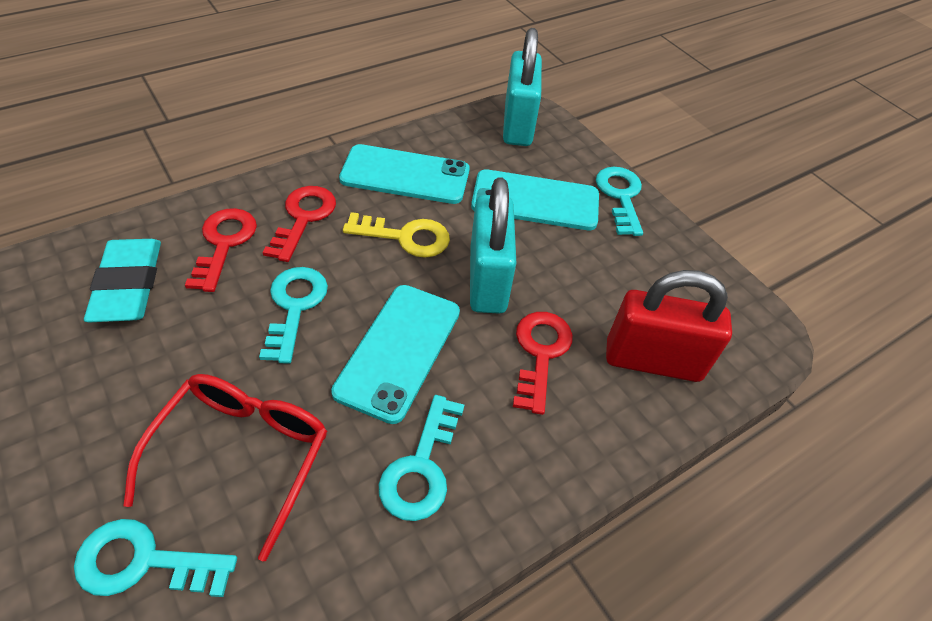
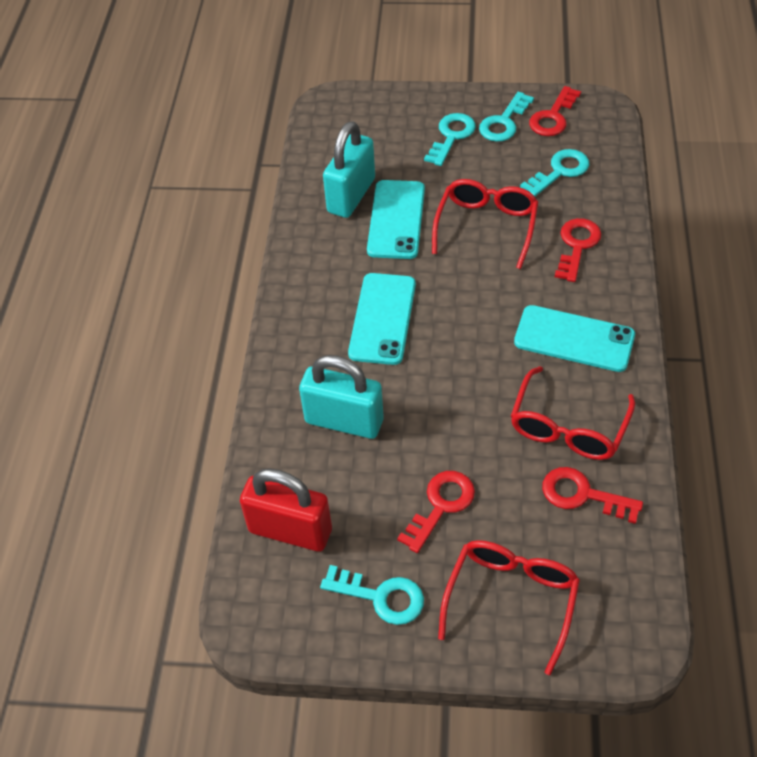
red glasses: 1 -> 3
red key: 3 -> 4
turquoise eraser: 1 -> 0
yellow key: 1 -> 0

